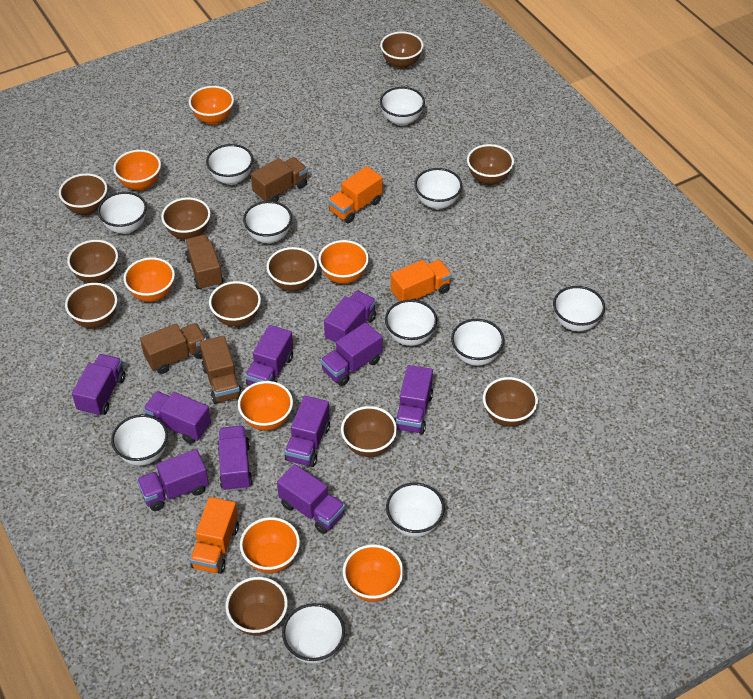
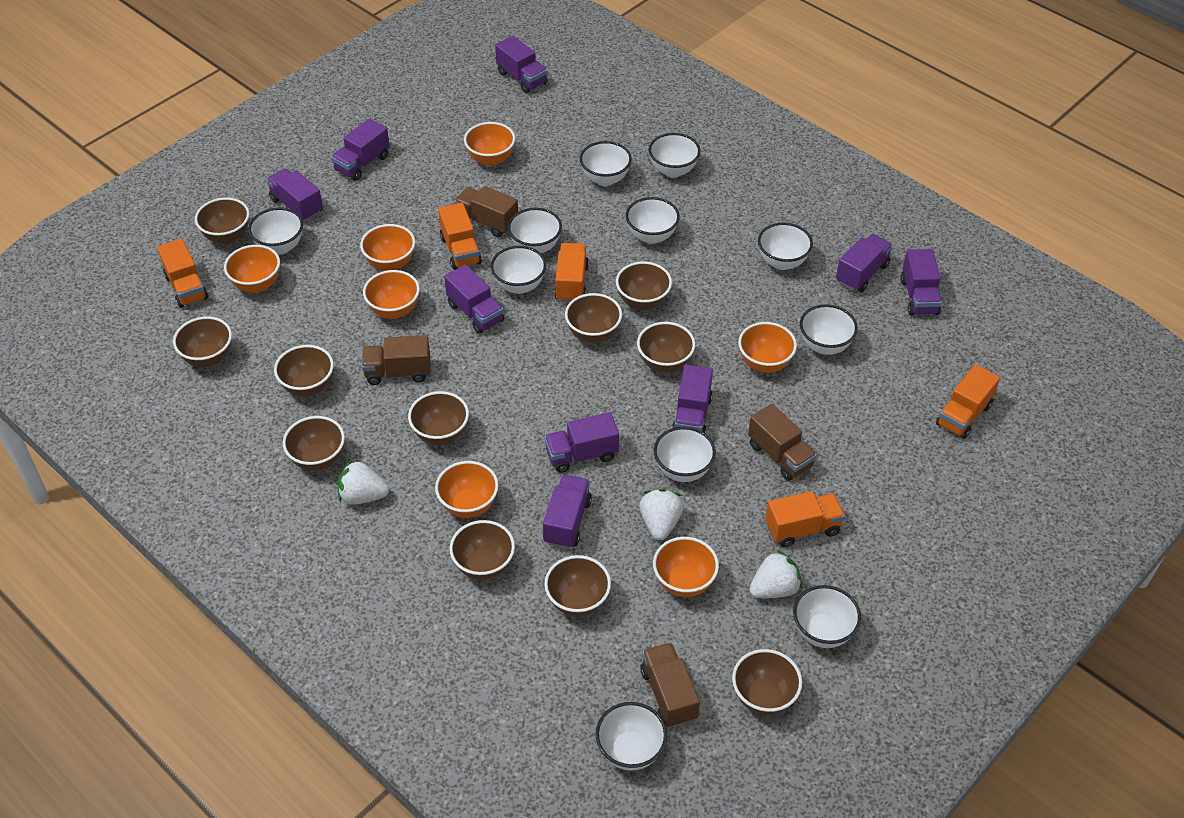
orange truck: 3 -> 5
purple truck: 10 -> 9
white strawberry: 0 -> 3

